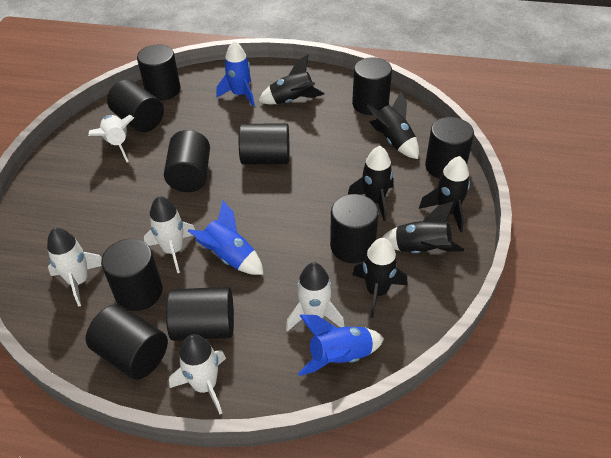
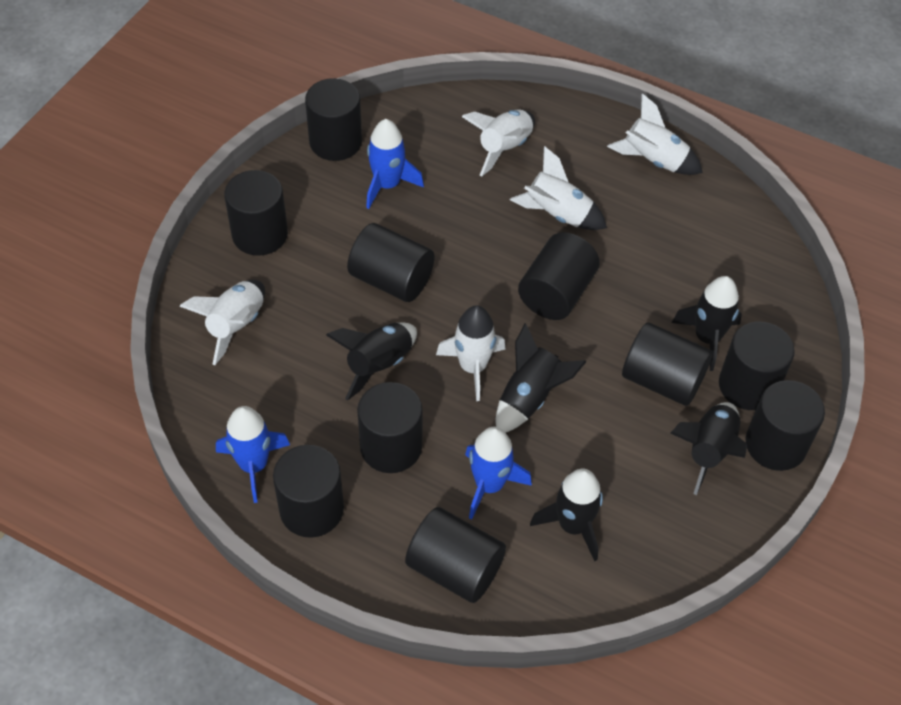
black rocket: 6 -> 5

